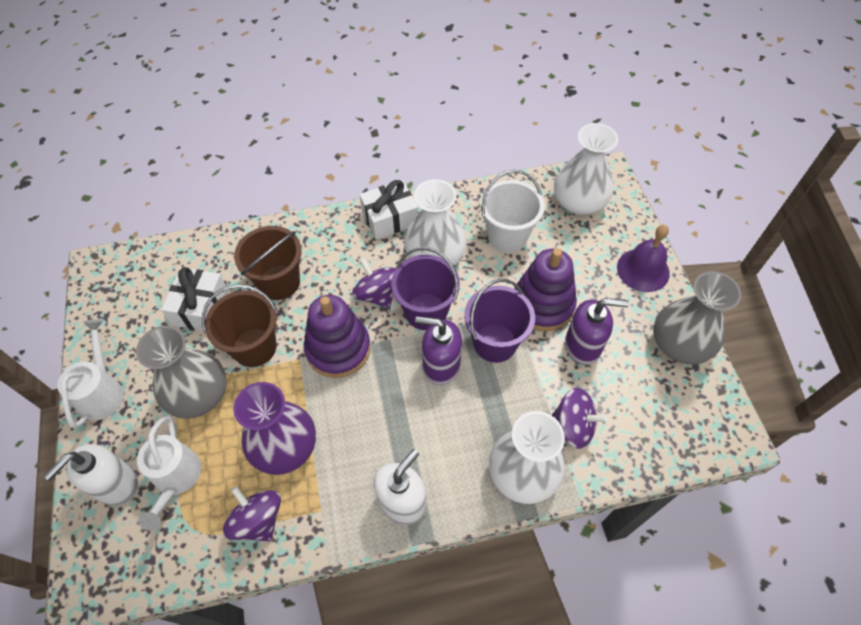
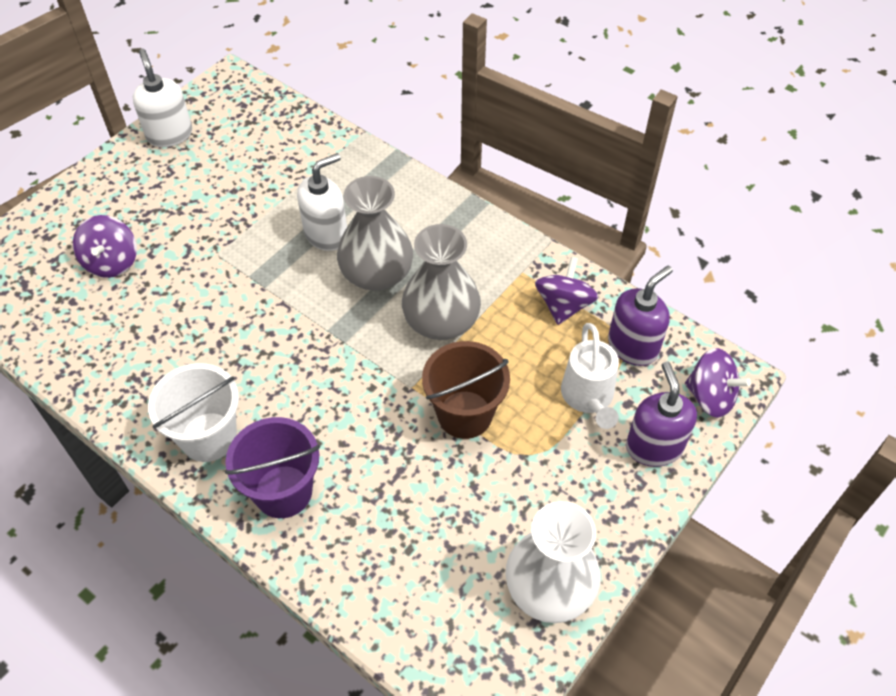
brown bucket: 2 -> 1
purple bell: 1 -> 0
purple bucket: 2 -> 1
purple stacking toy: 2 -> 0
purple vase: 1 -> 0
white gift: 2 -> 0
white vase: 3 -> 1
white watering can: 2 -> 1

